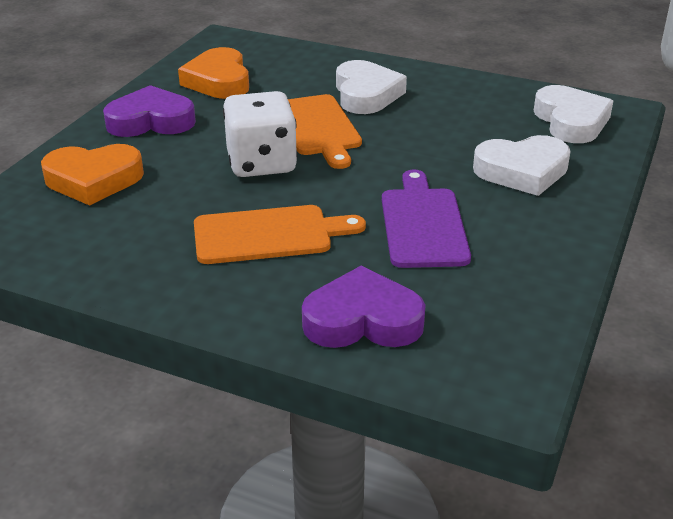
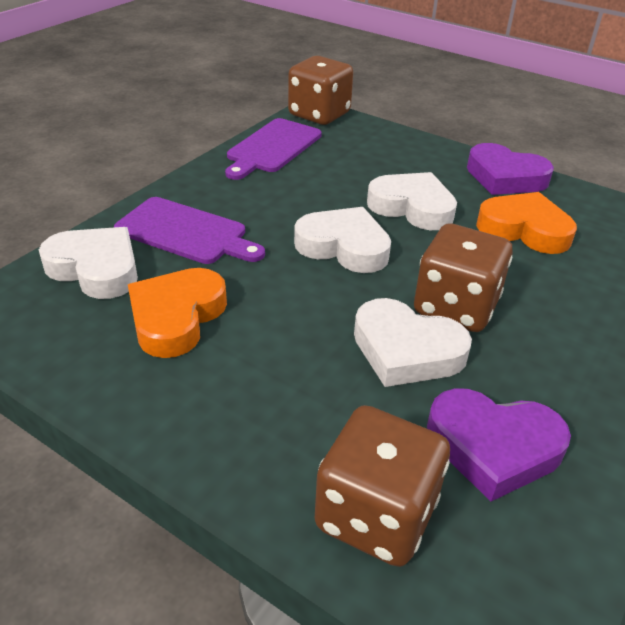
brown dice: 0 -> 3
orange cutting board: 2 -> 0
purple cutting board: 1 -> 2
white dice: 1 -> 0
white heart: 3 -> 4

